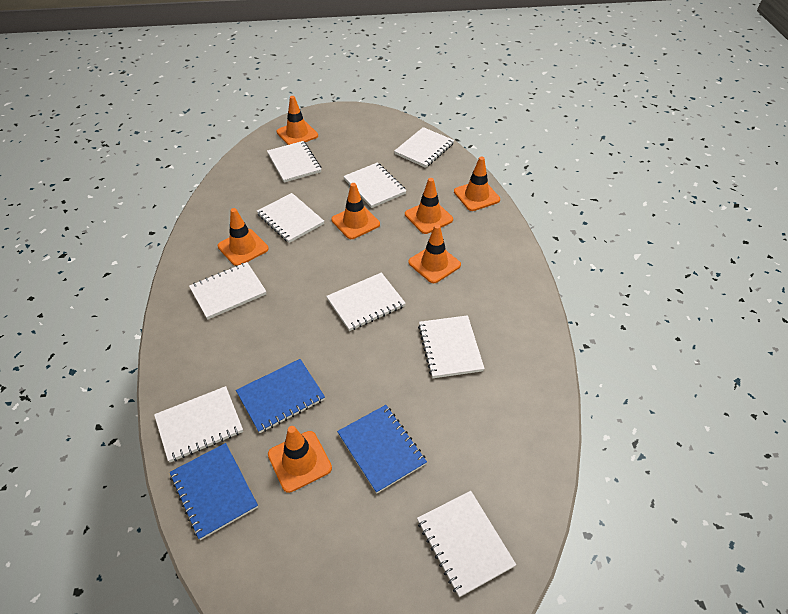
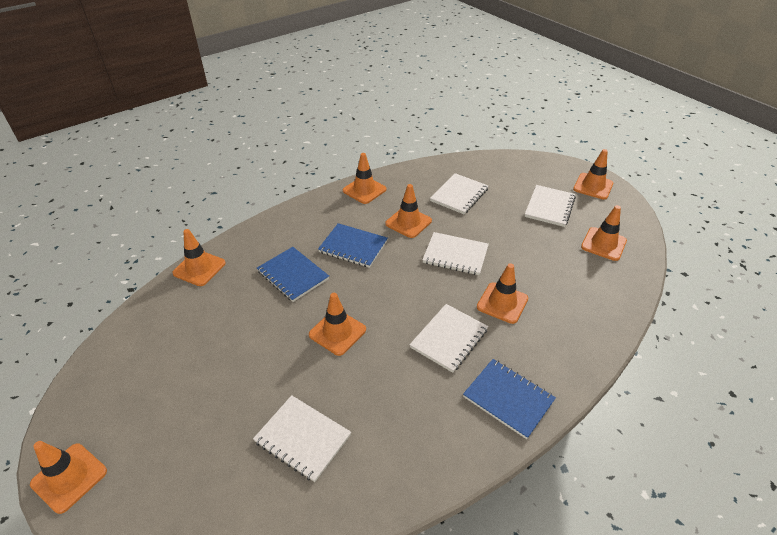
orange traffic cone: 7 -> 8
white notebook: 9 -> 5

